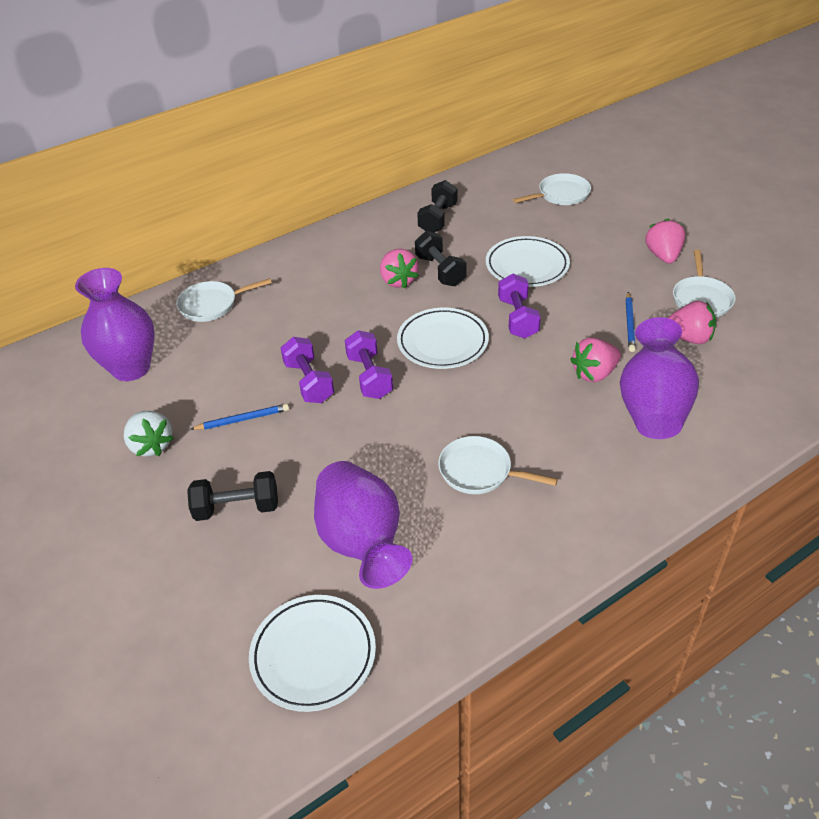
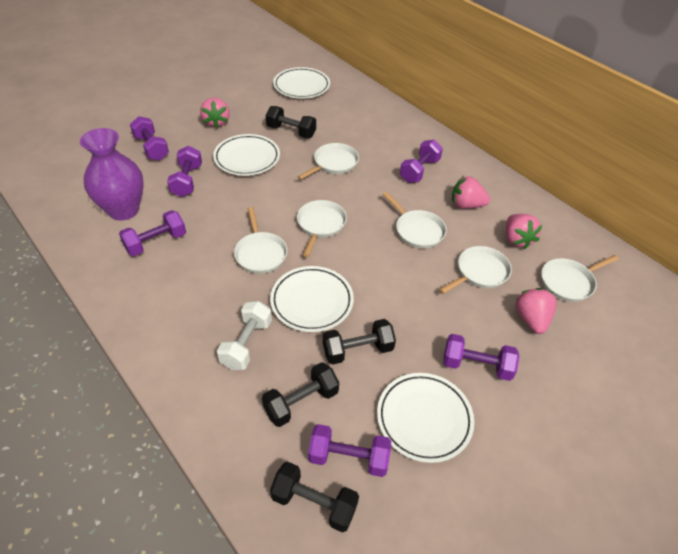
black dumbbell: 3 -> 4
blue pencil: 2 -> 0
purple dumbbell: 3 -> 6
purple vase: 3 -> 1
white dumbbell: 0 -> 1
white pan: 4 -> 6
white plate: 3 -> 4
white strawberry: 1 -> 0

